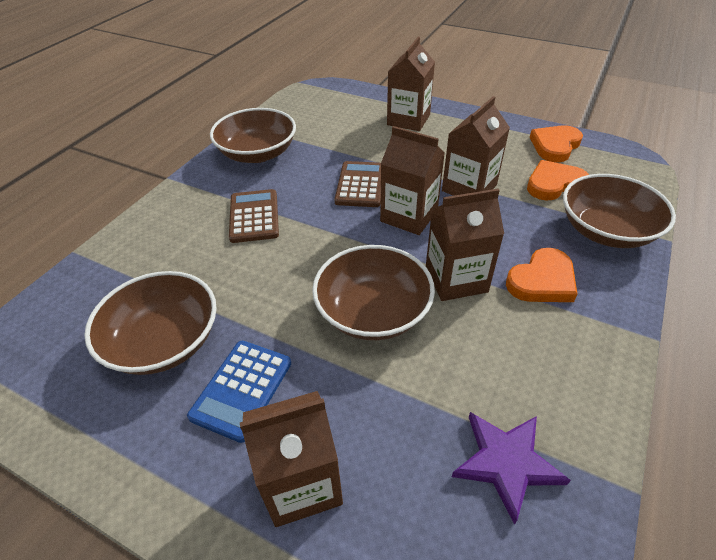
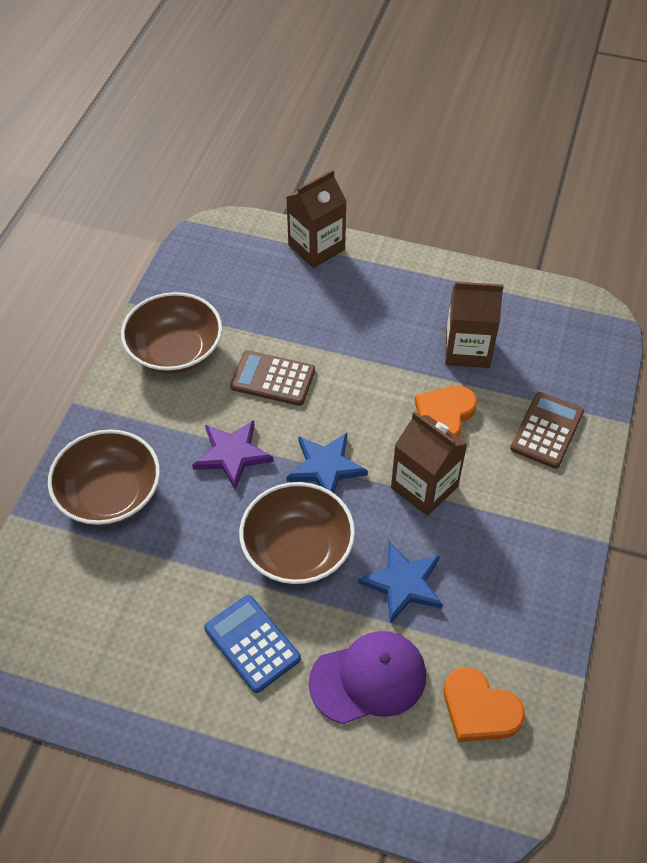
blue star: 0 -> 2
brown bowl: 4 -> 3
brown carton: 5 -> 3
orange heart: 3 -> 2
purple cap: 0 -> 1

